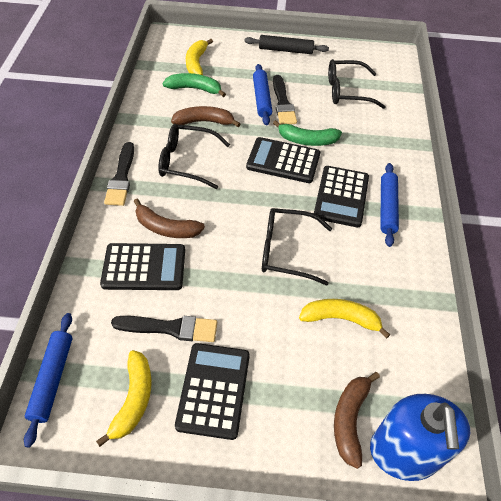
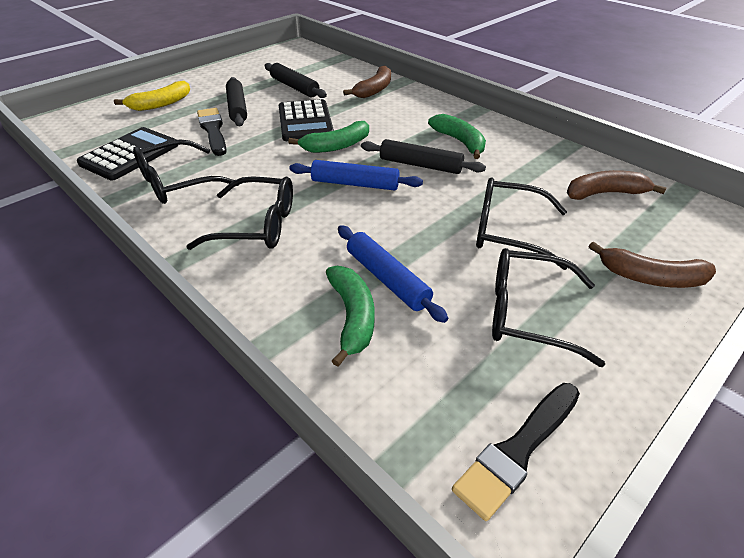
black brush: 3 -> 2
black calculator: 4 -> 2
black glasses: 3 -> 4
black rolling pin: 1 -> 3
blue rolling pin: 3 -> 2
blue soap dispenser: 1 -> 0
green banana: 2 -> 3
yellow banana: 3 -> 1

